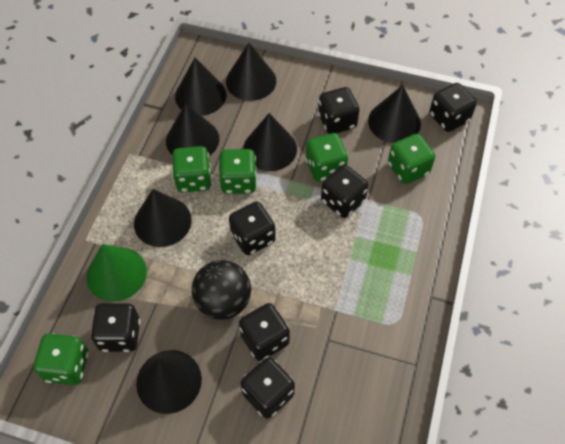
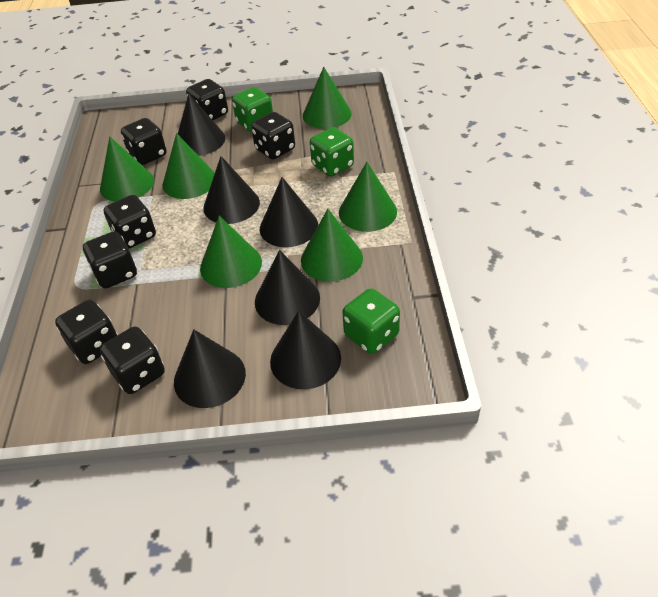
black ball: 1 -> 0
black cone: 7 -> 6
green cone: 1 -> 6
green dice: 5 -> 3

